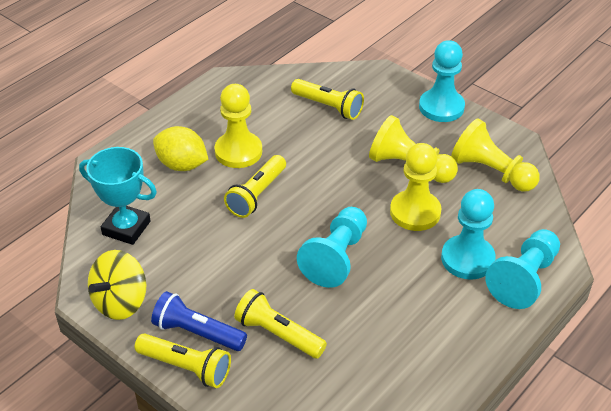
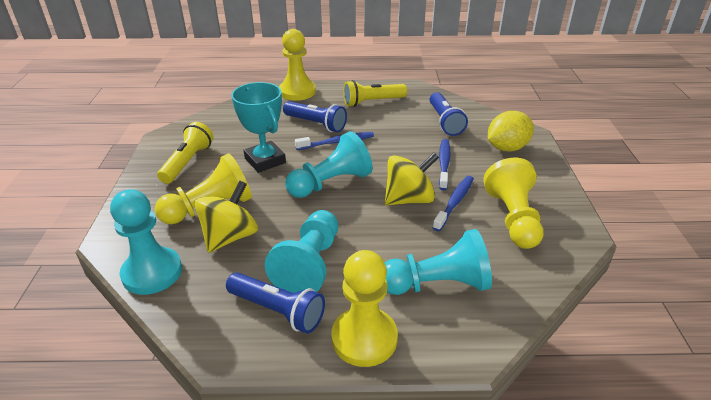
blue flashlight: 1 -> 3
blue toothbrush: 0 -> 3
yellow flashlight: 4 -> 2
yellow spinning top: 1 -> 2

